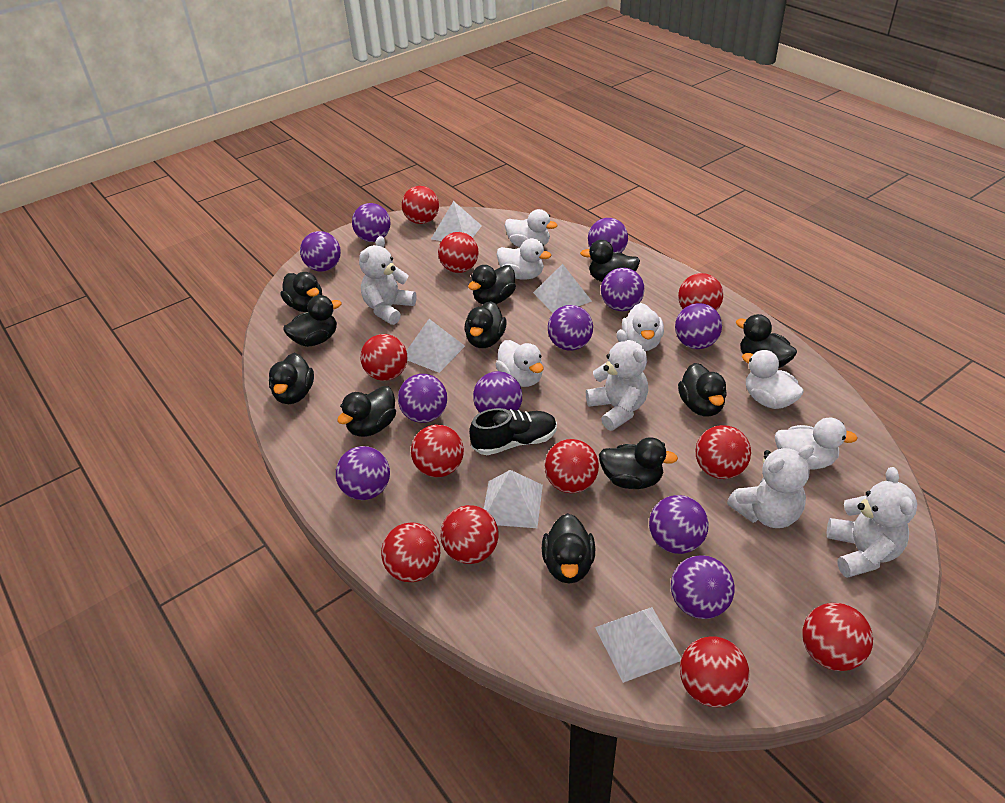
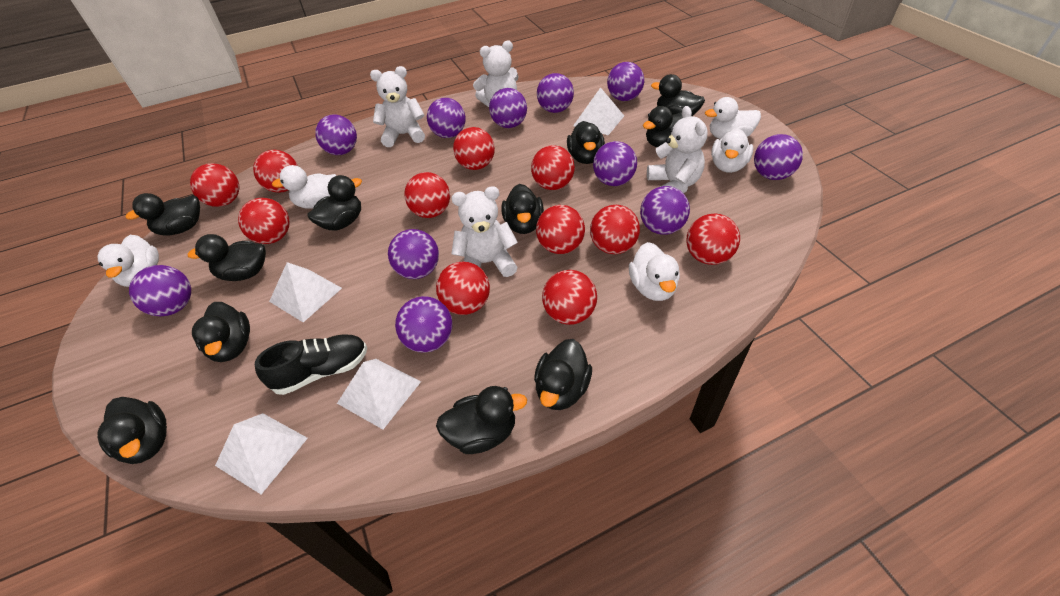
white duck: 6 -> 5
white pyramid: 5 -> 4

